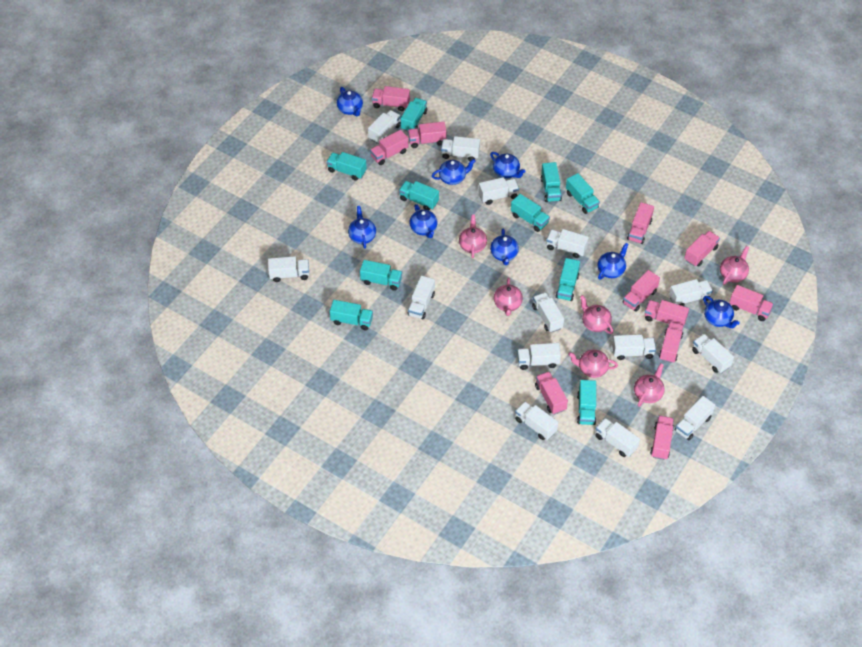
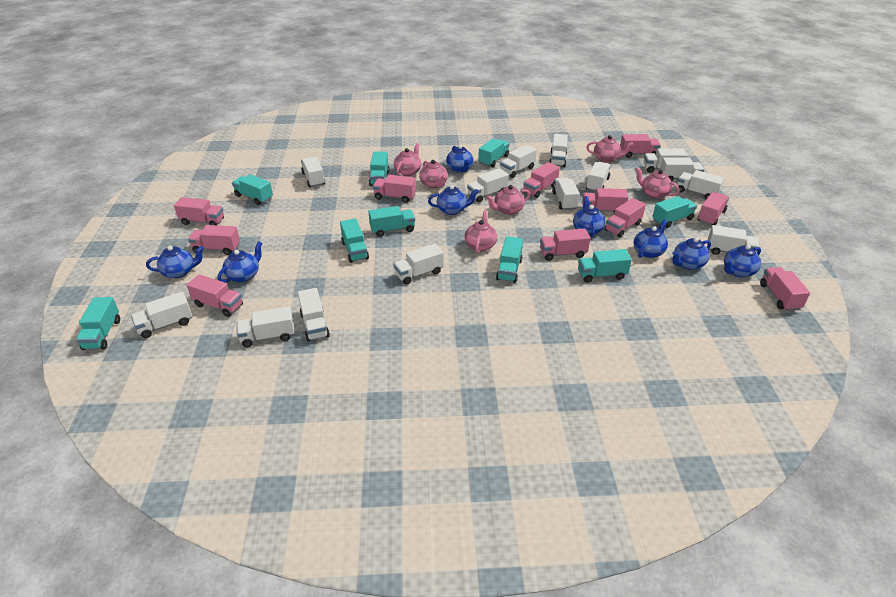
turquoise truck: 10 -> 9

